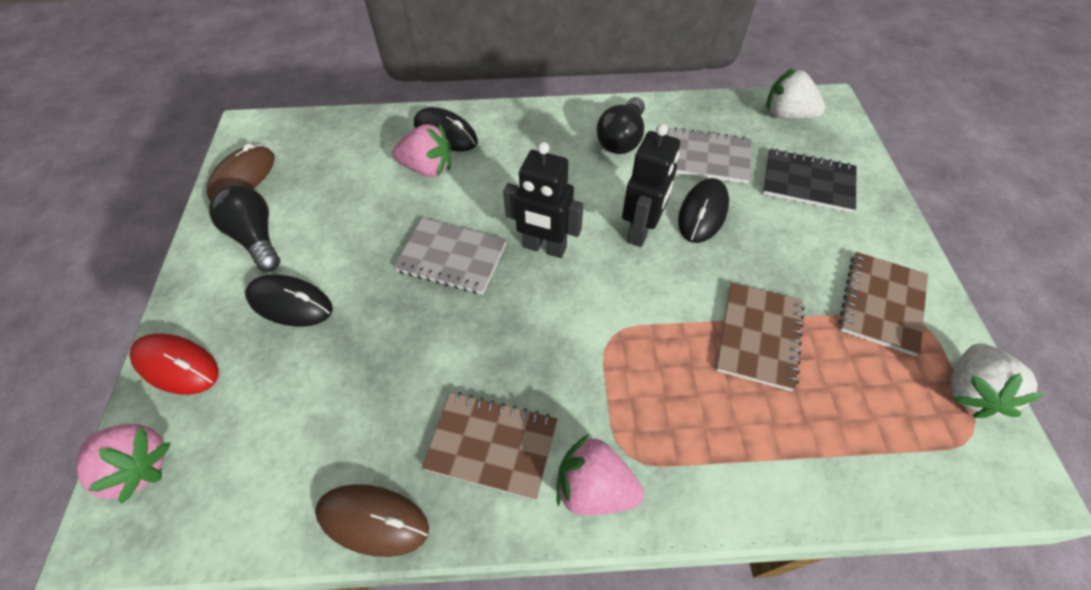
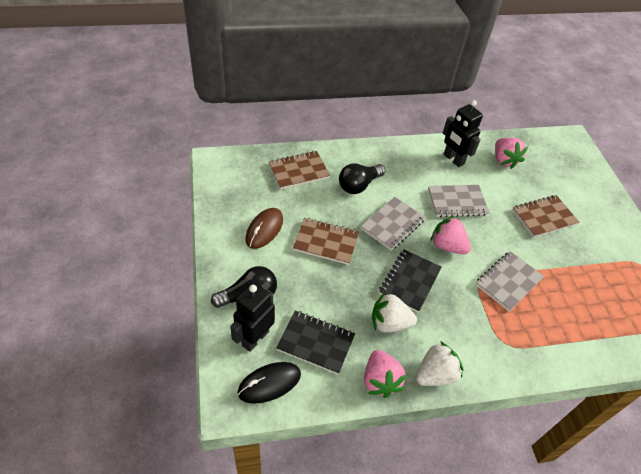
black mouse: 3 -> 1
black notebook: 1 -> 2
brown mouse: 2 -> 1
grey notebook: 2 -> 3
red mouse: 1 -> 0

